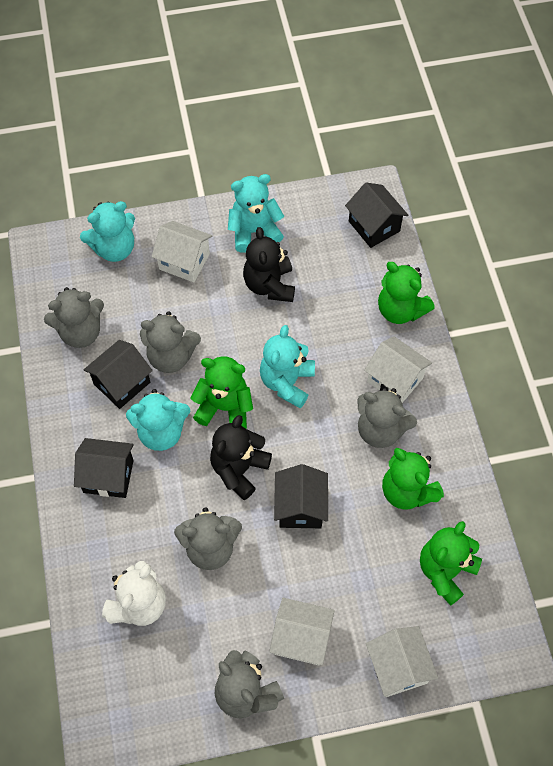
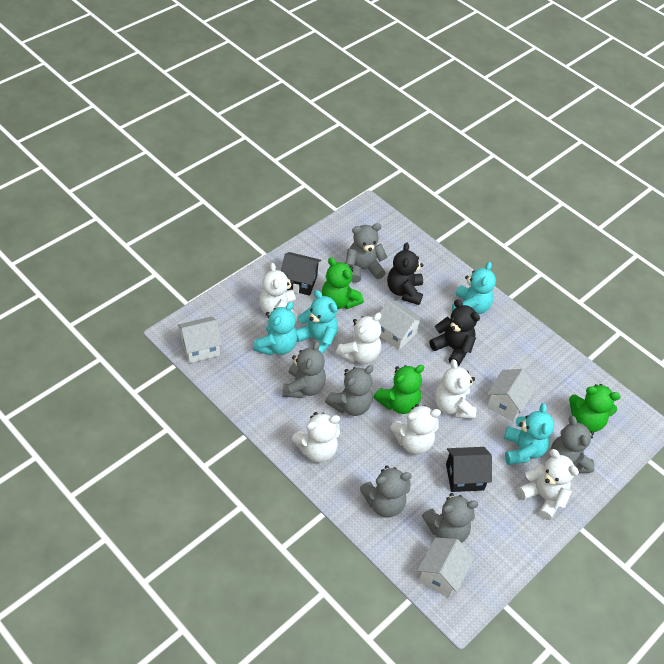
black house: 4 -> 2
green teddy bear: 4 -> 3
grey teddy bear: 5 -> 6
white teddy bear: 1 -> 6

